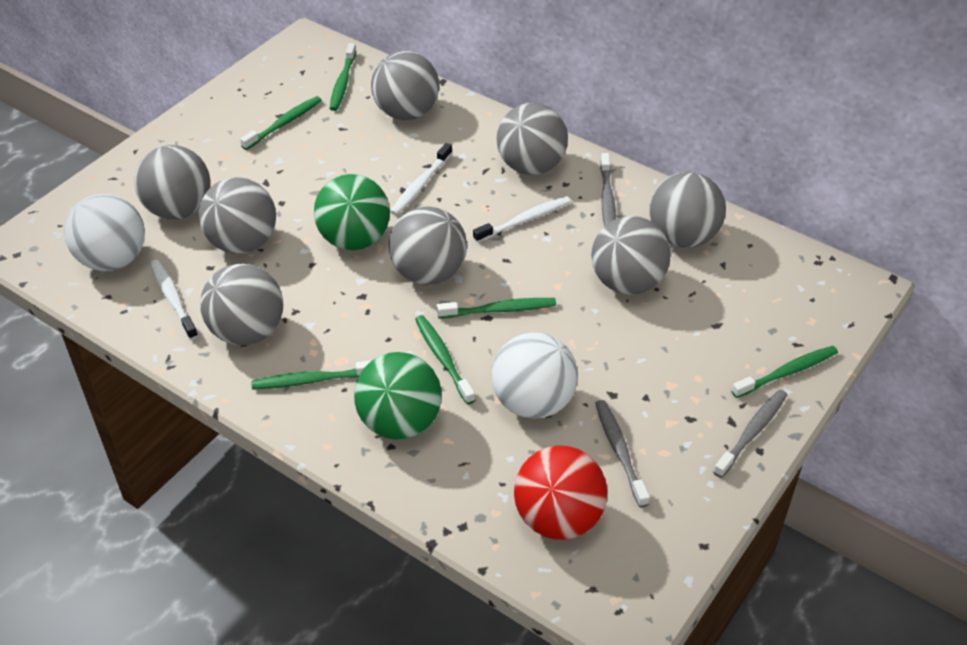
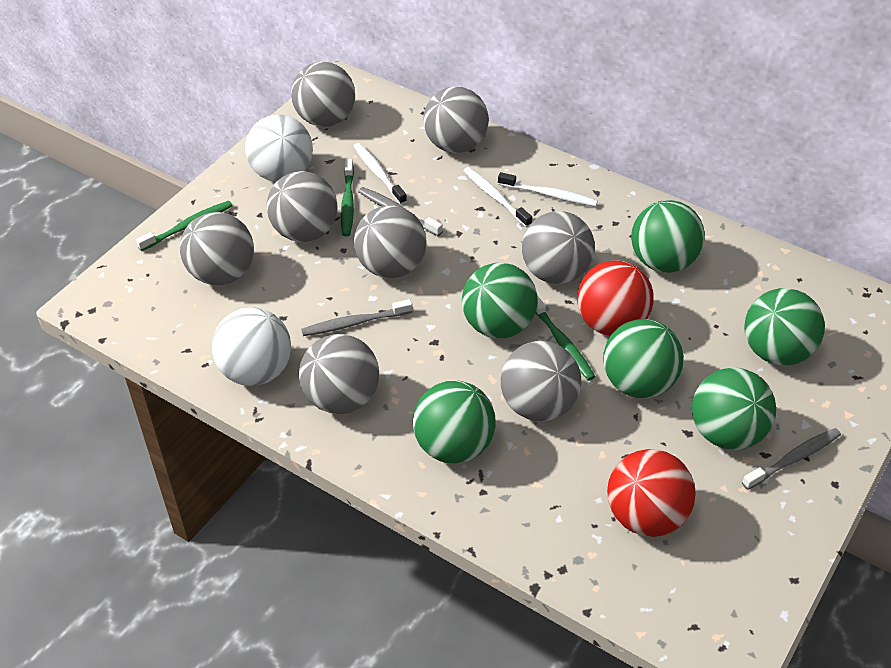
green ball: 2 -> 6
green toothbrush: 6 -> 3
red ball: 1 -> 2

